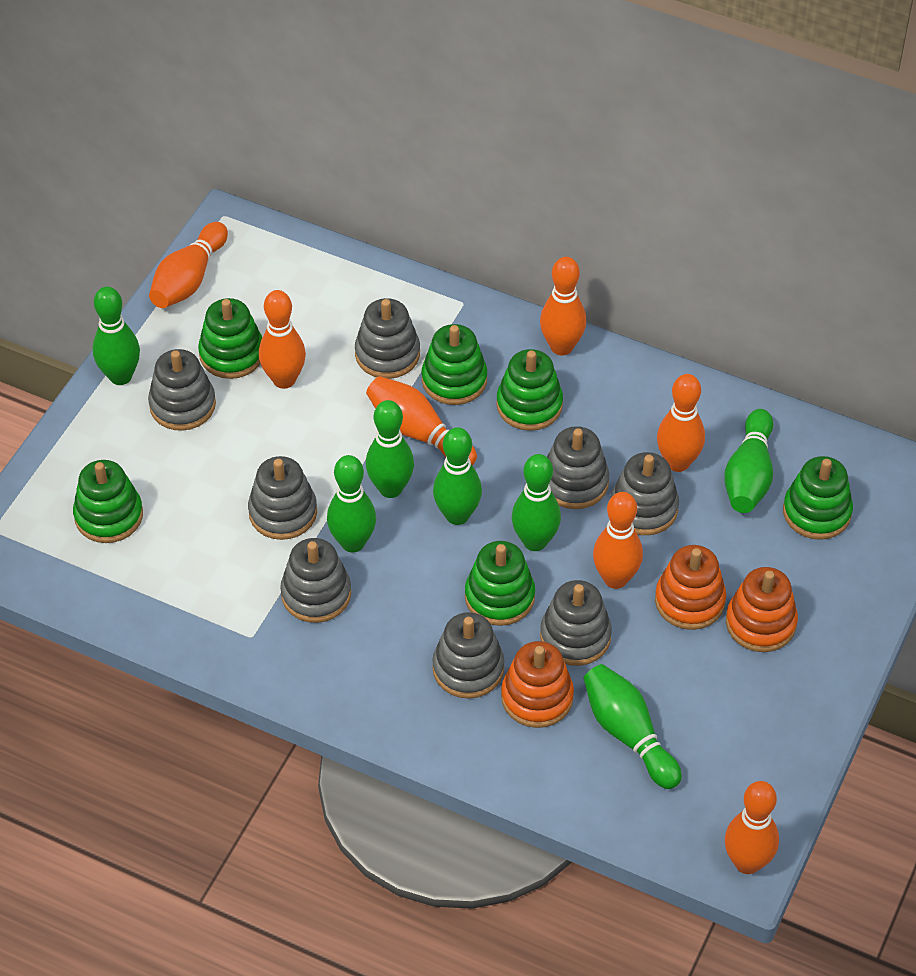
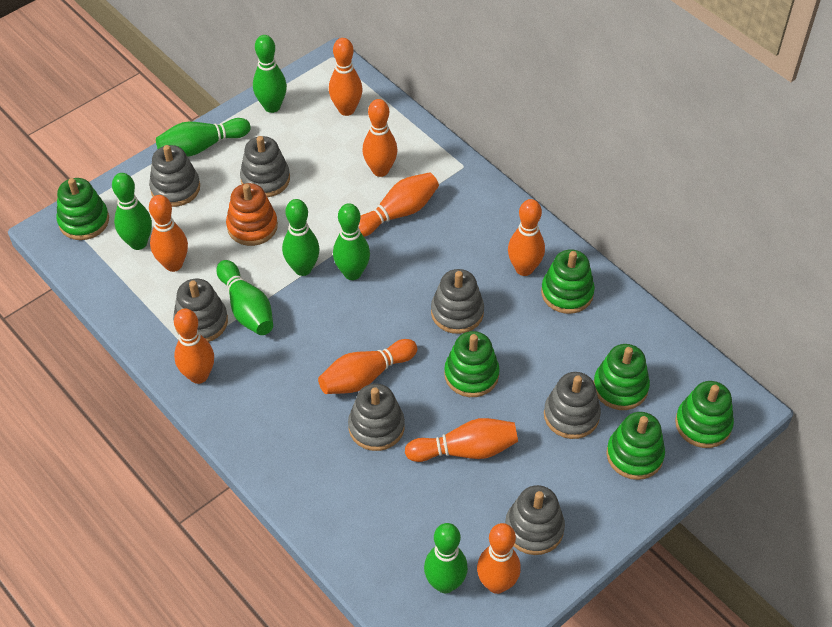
grey stacking toy: 8 -> 7
orange bowling pin: 7 -> 9
orange stacking toy: 3 -> 1

